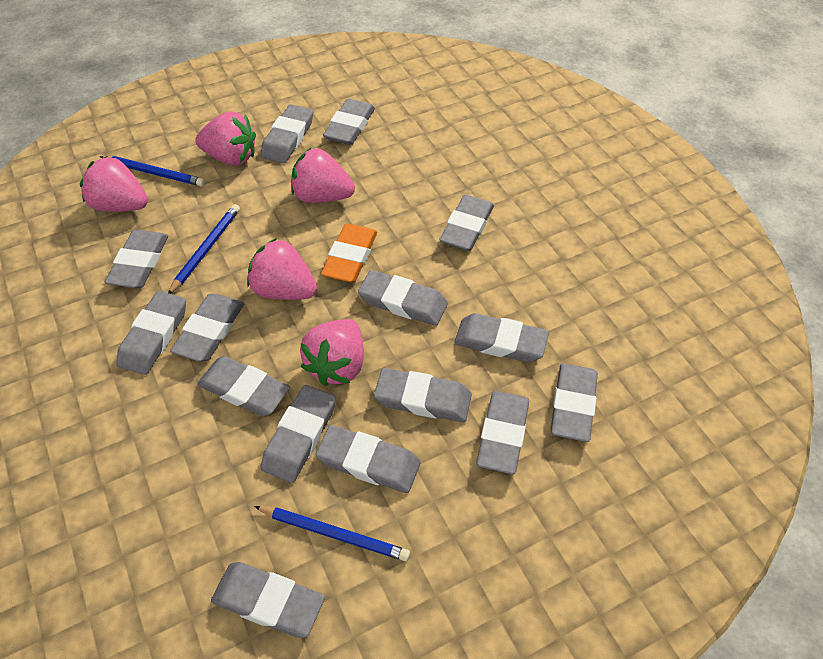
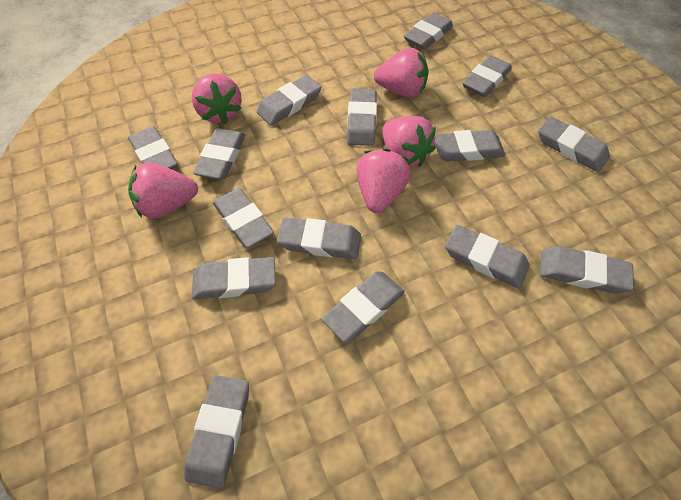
blue pencil: 3 -> 0
orange eraser: 1 -> 0

